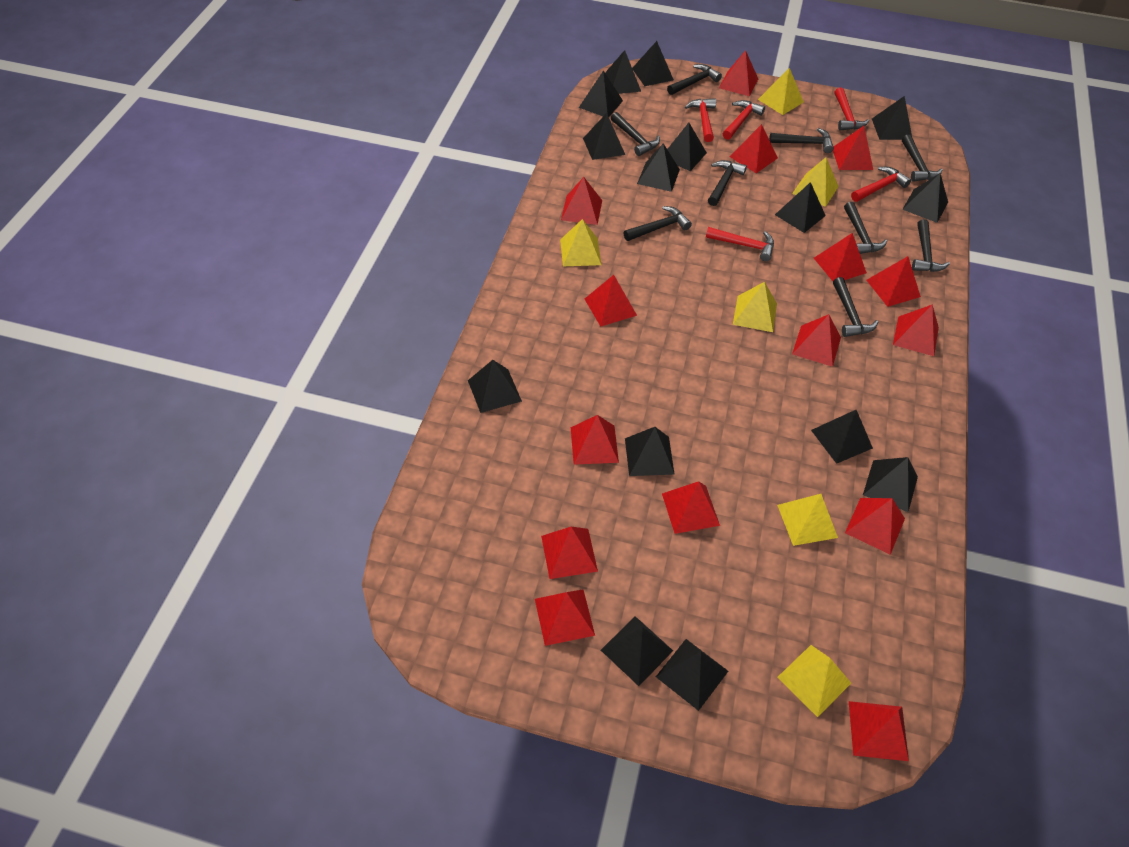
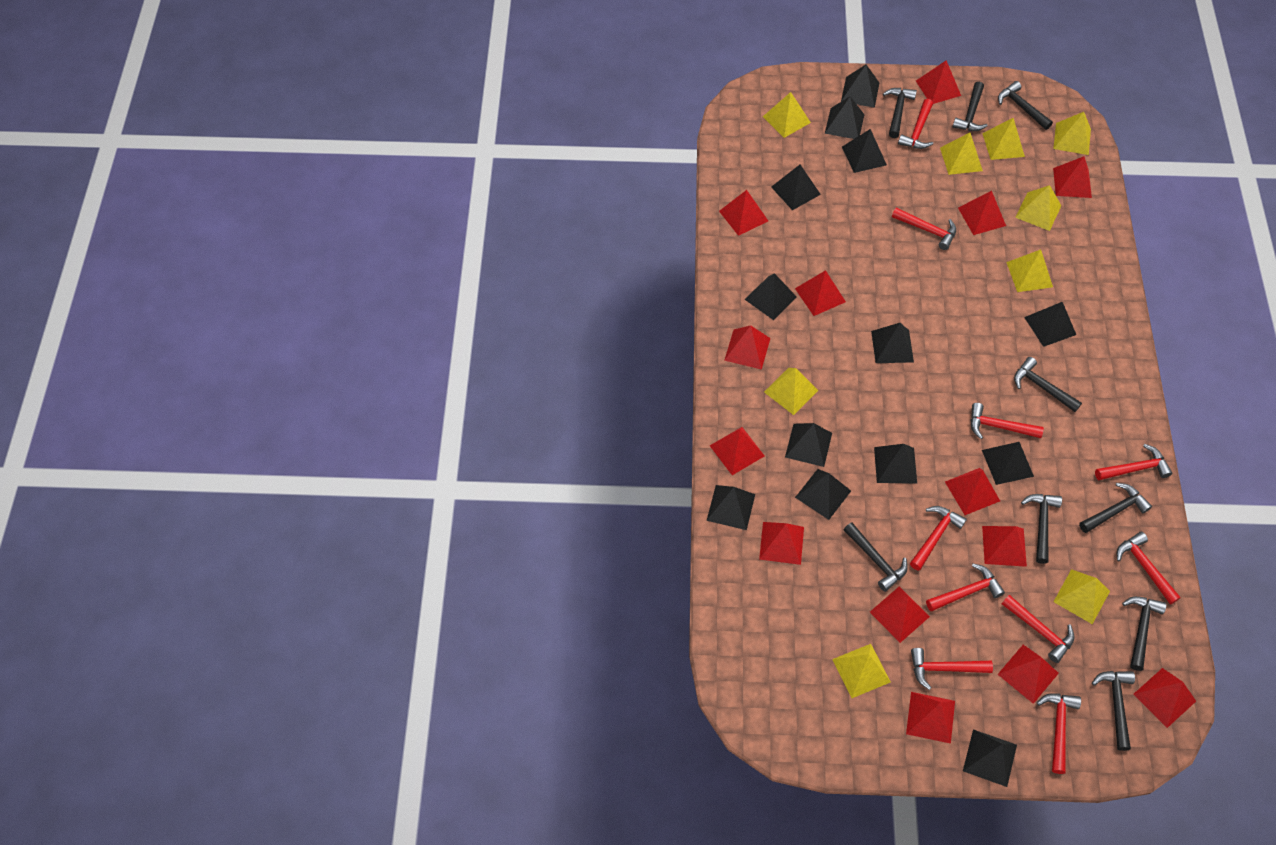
black pyramid: 15 -> 13
red hammer: 5 -> 10
red pyramid: 15 -> 14
yellow pyramid: 6 -> 9

